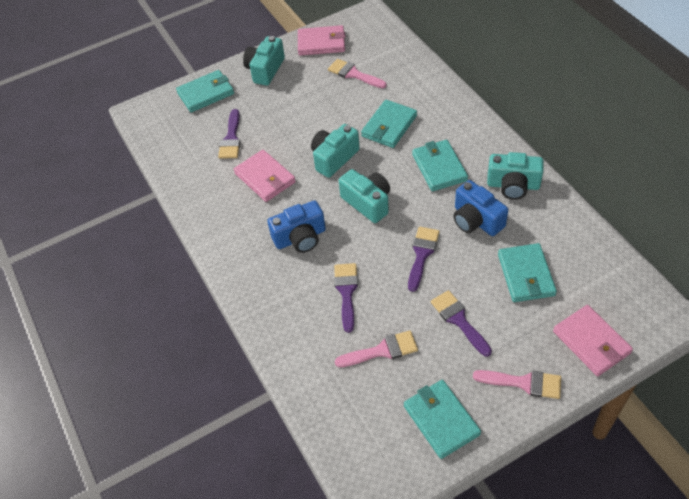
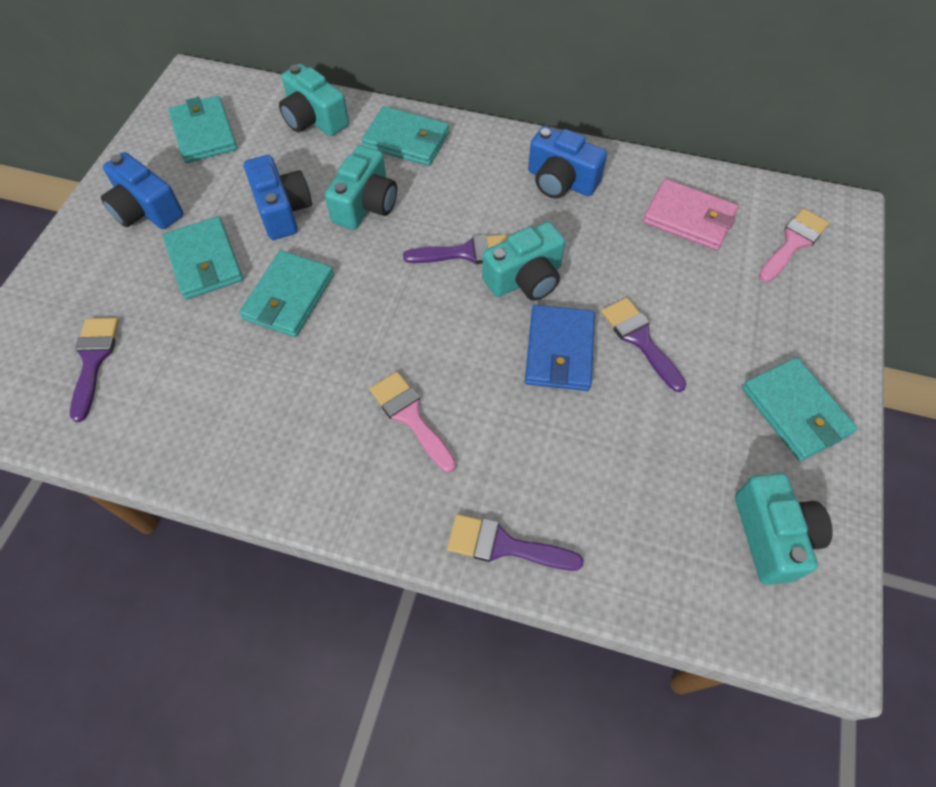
blue camera: 2 -> 3
blue wallet: 0 -> 1
pink brush: 3 -> 2
pink wallet: 3 -> 1

